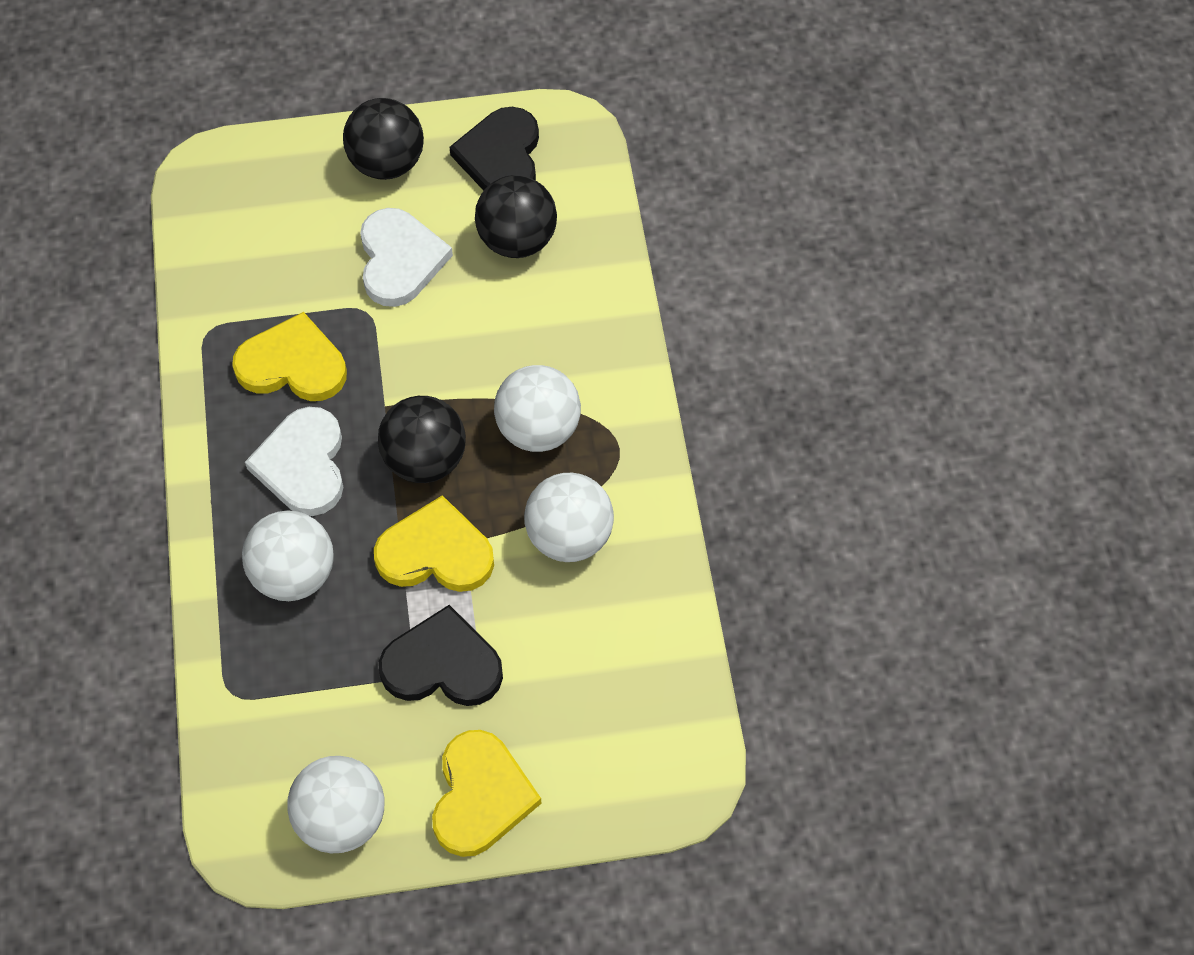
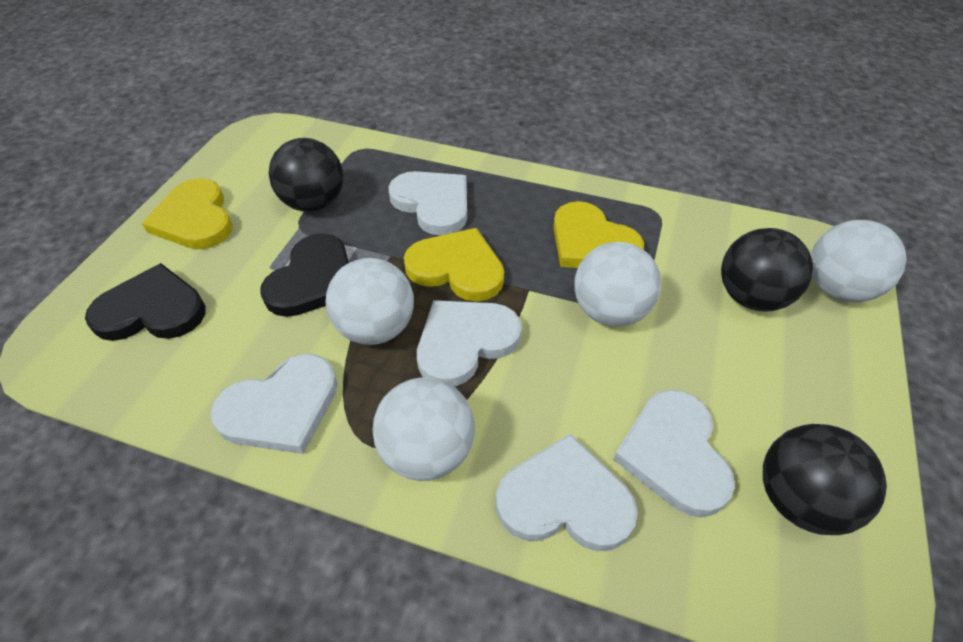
white heart: 2 -> 5

